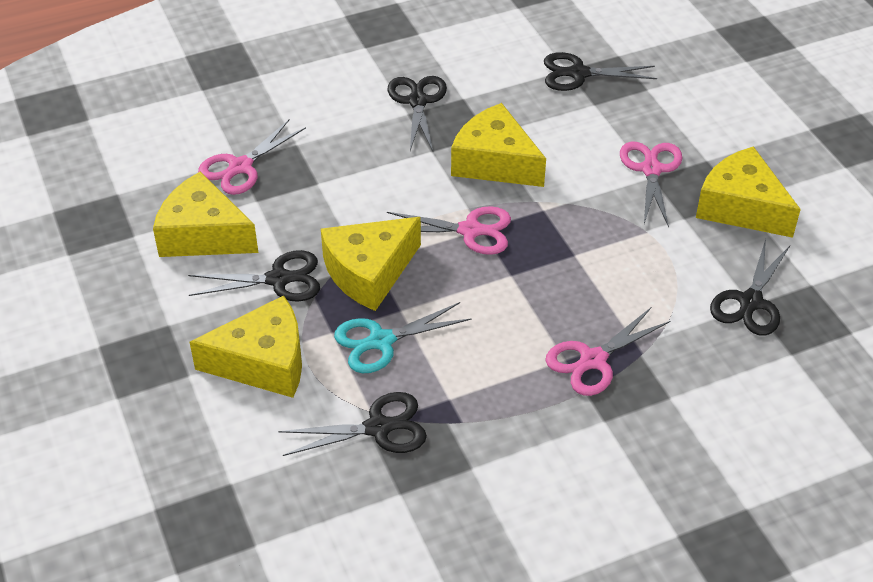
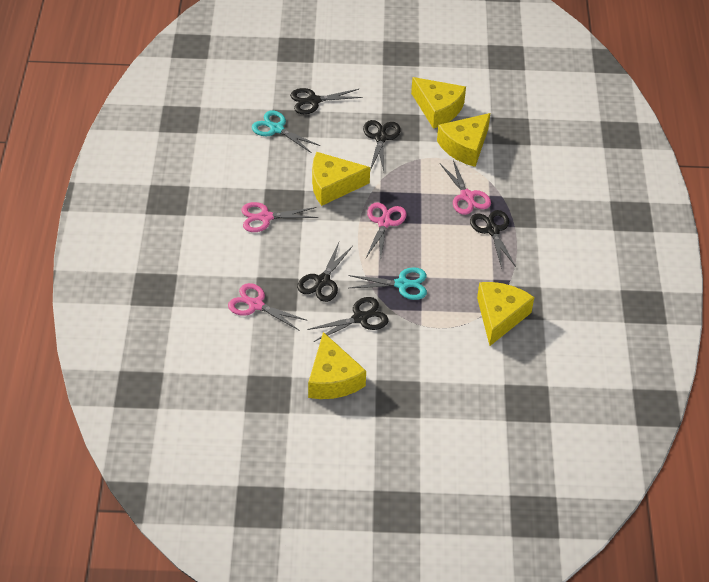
turquoise scissors: 1 -> 2

